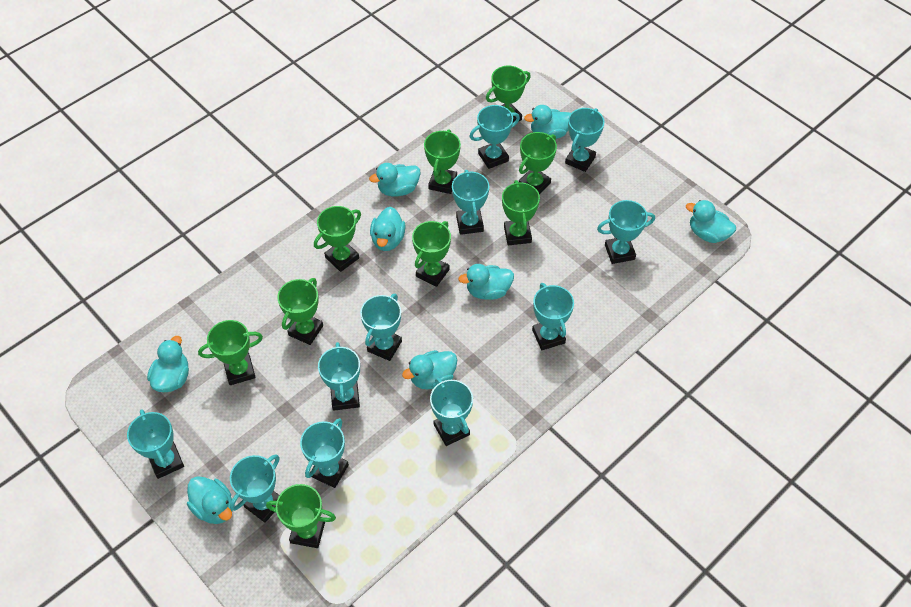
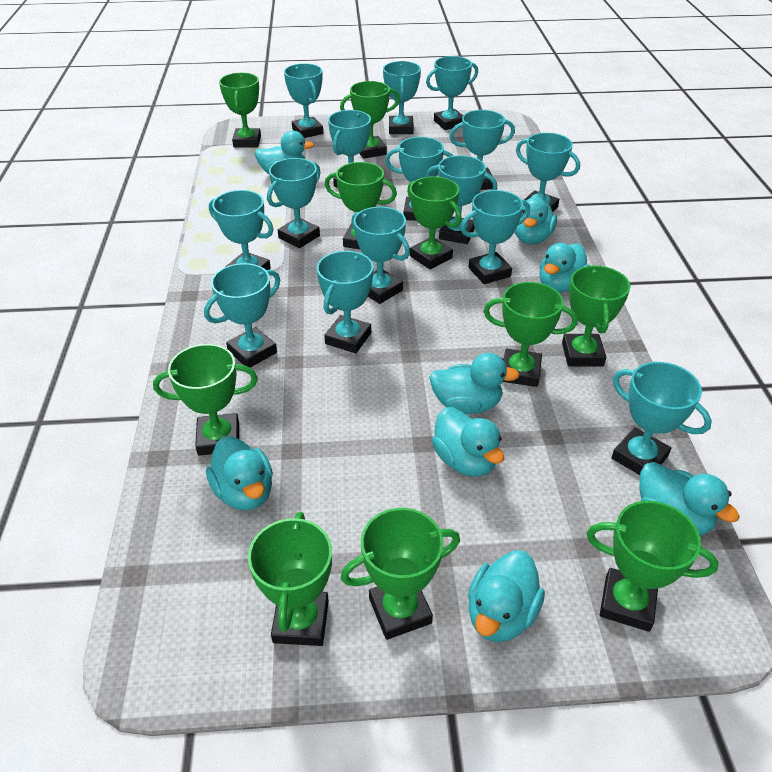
green trophy: 9 -> 10
turquoise trophy: 11 -> 15

